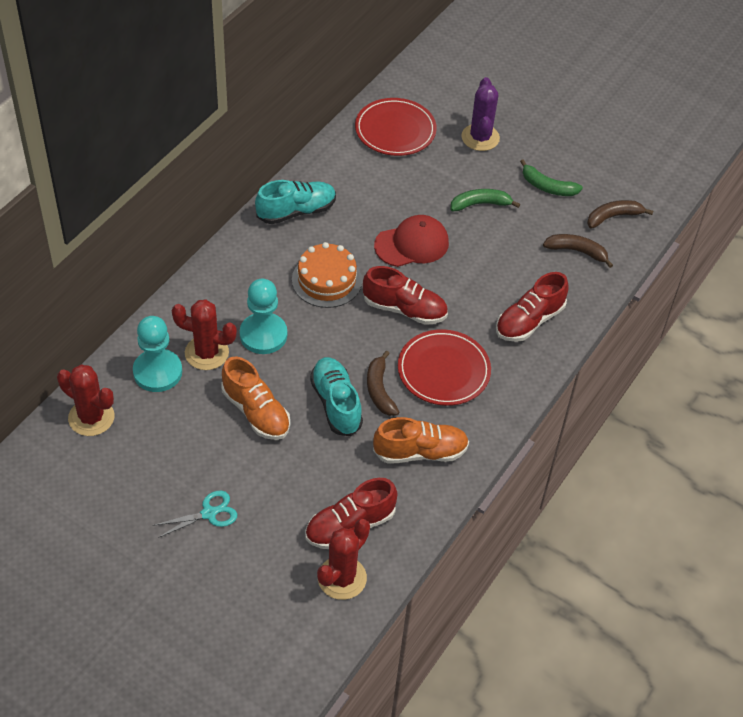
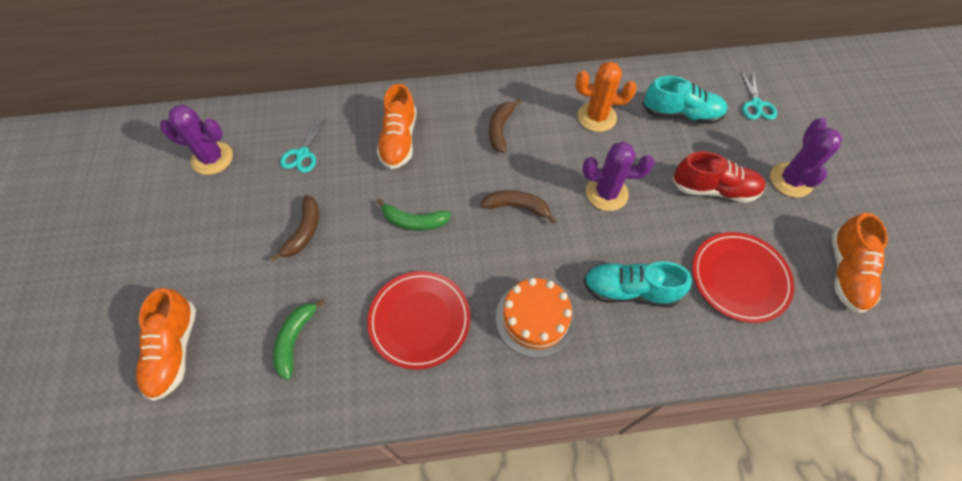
orange cactus: 0 -> 1
orange shoe: 2 -> 3
purple cactus: 1 -> 3
red cactus: 3 -> 0
red cap: 1 -> 0
red shoe: 3 -> 1
turquoise pawn: 2 -> 0
turquoise scissors: 1 -> 2

